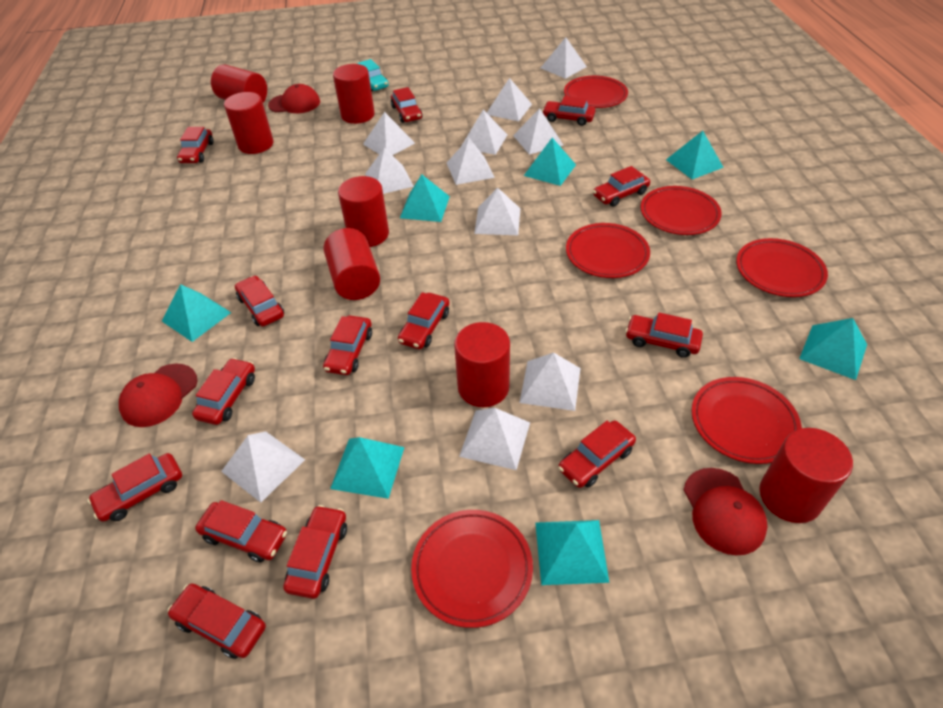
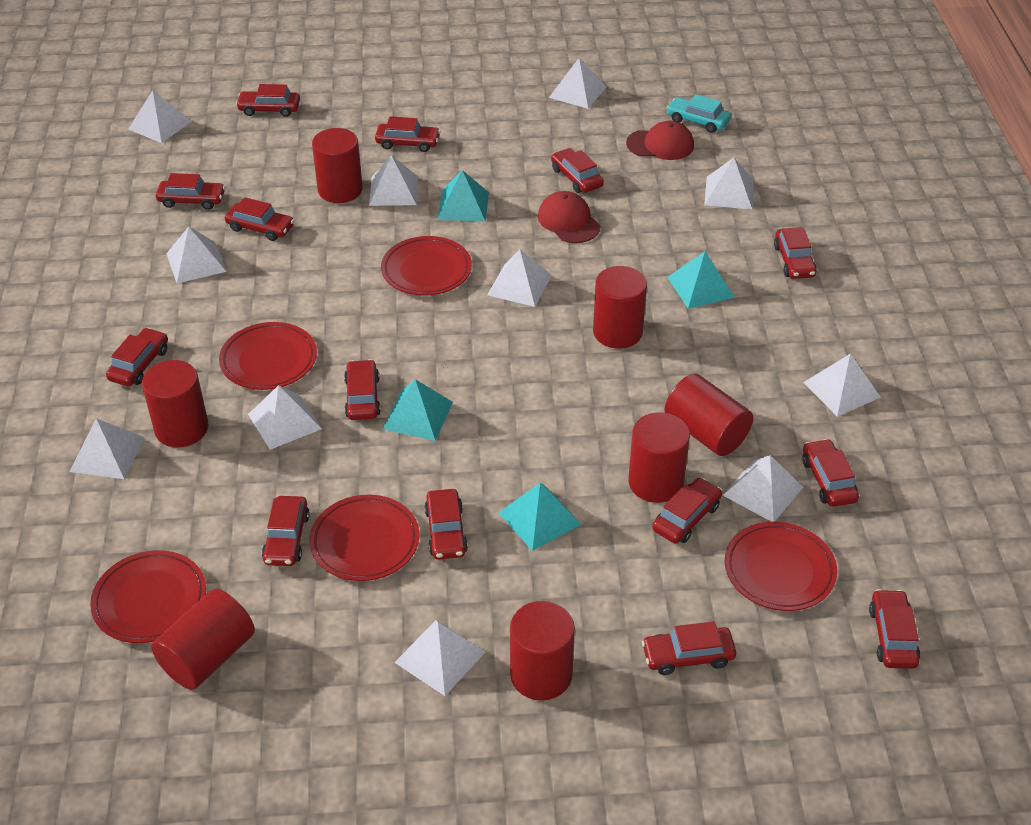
red cap: 3 -> 2
red plate: 6 -> 5
turquoise pyramid: 7 -> 4

